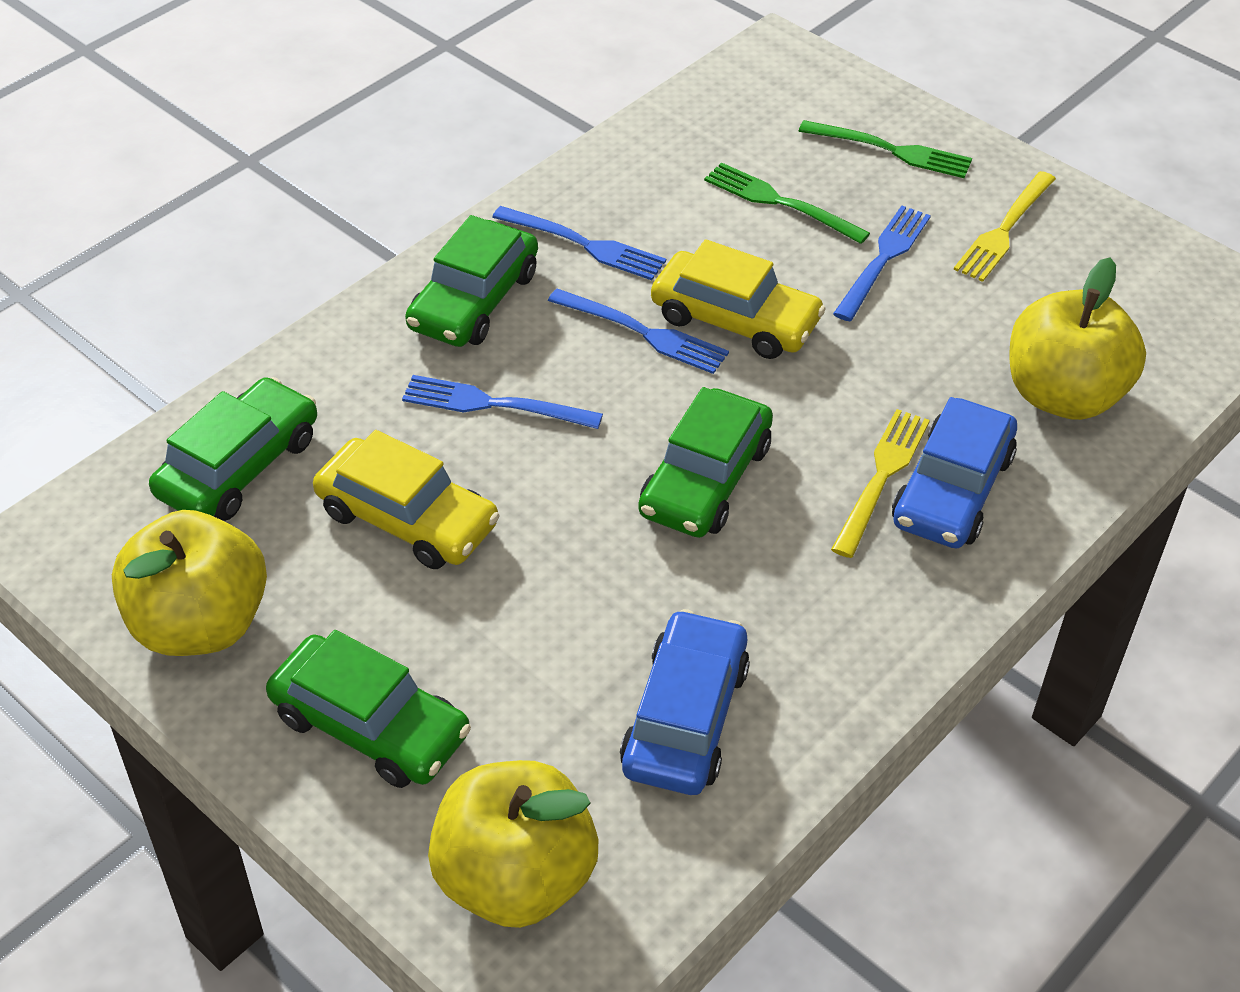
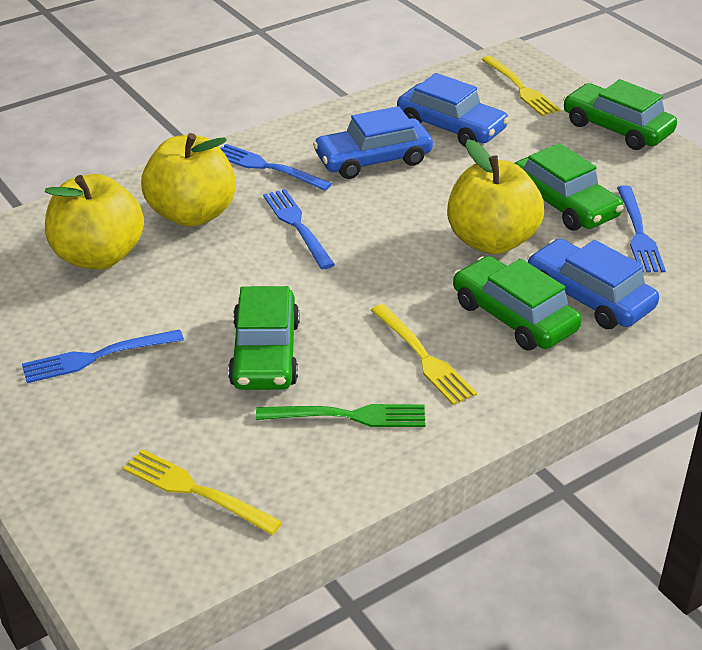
blue car: 2 -> 3
green fork: 2 -> 1
yellow car: 2 -> 0
yellow fork: 2 -> 3

